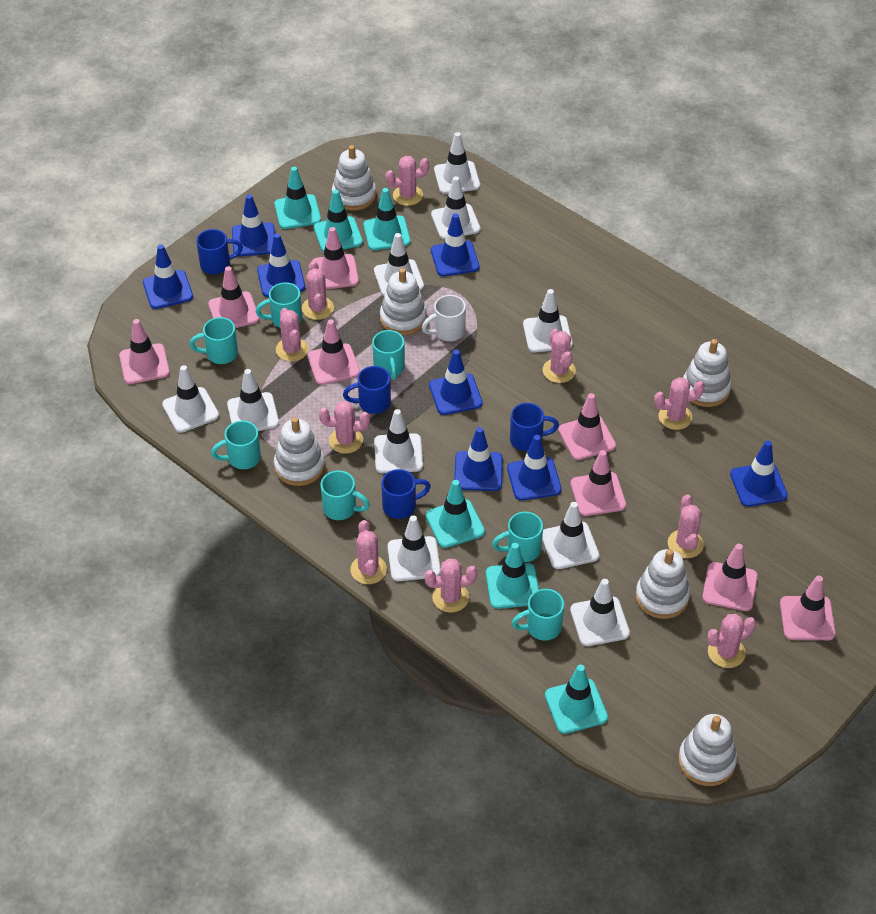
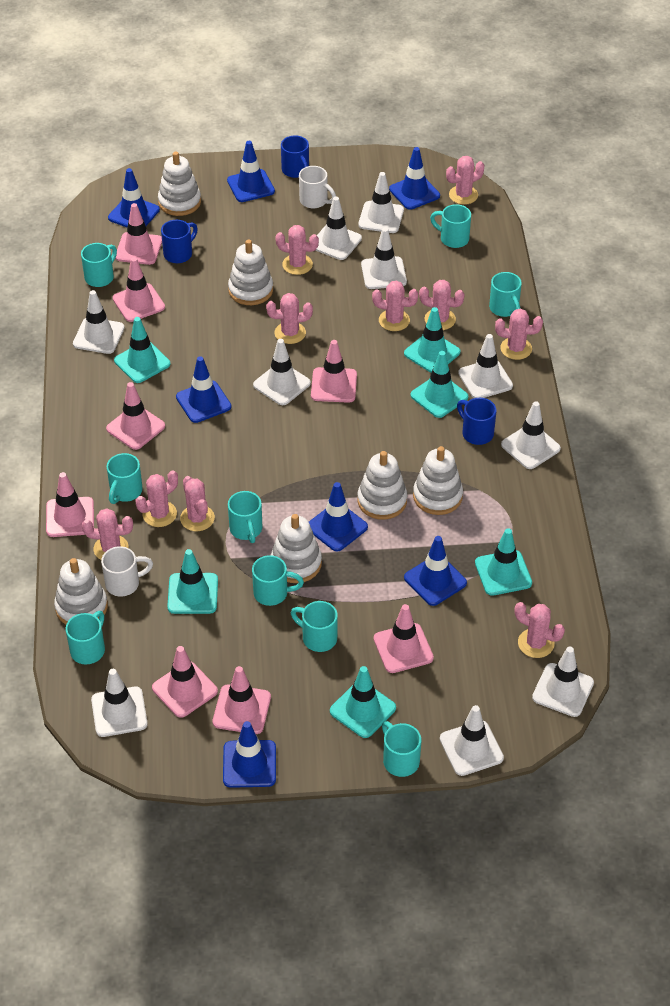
blue mug: 4 -> 3
blue traffic cone: 8 -> 7
turquoise mug: 7 -> 9
white mug: 1 -> 2

